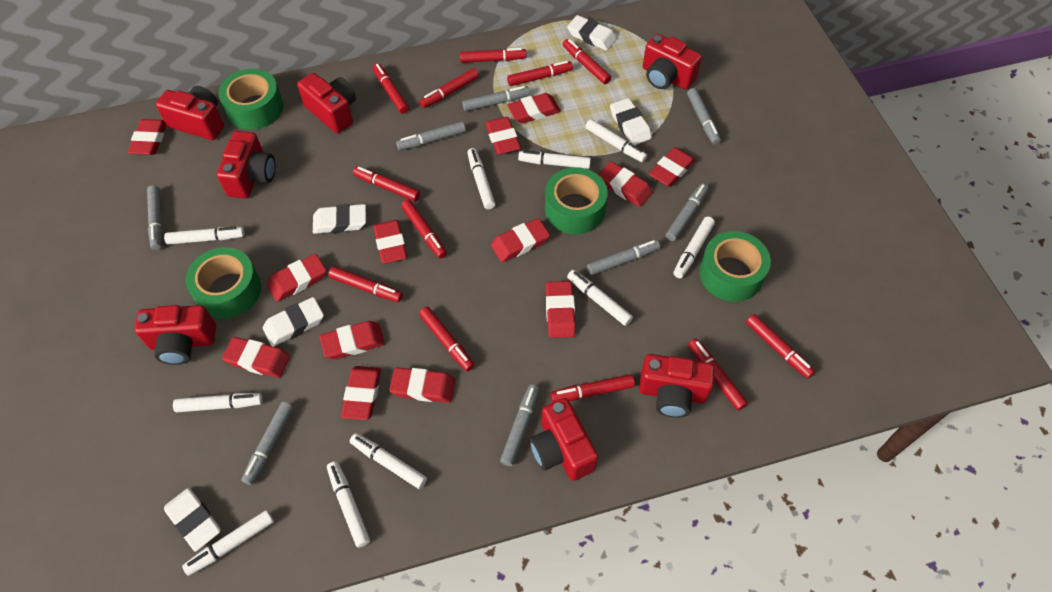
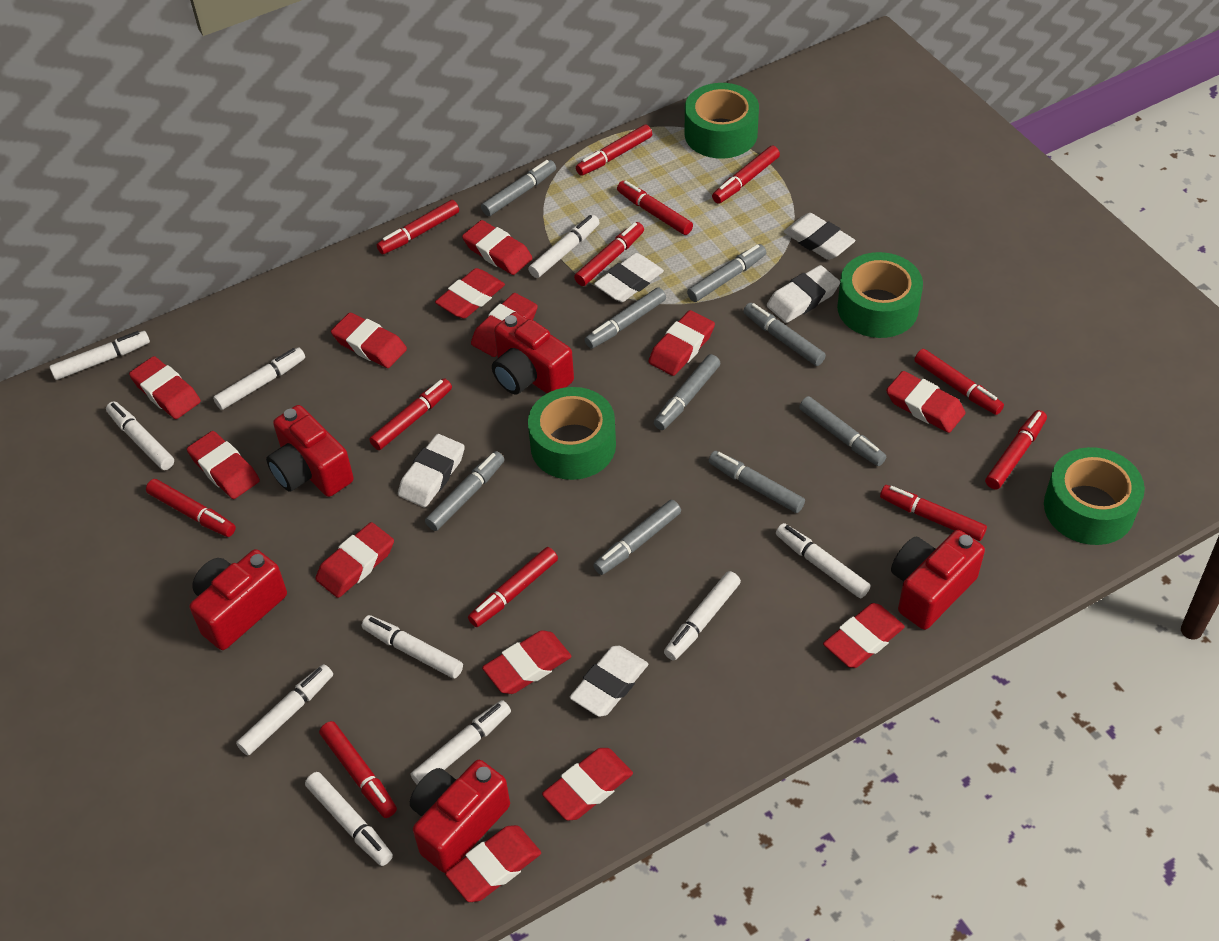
grey marker: 8 -> 9
red camera: 7 -> 5

